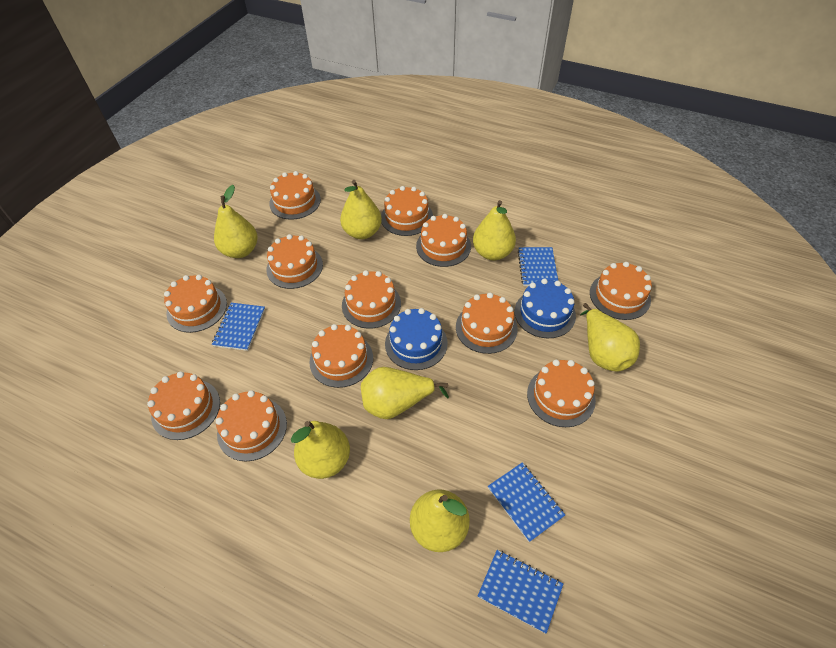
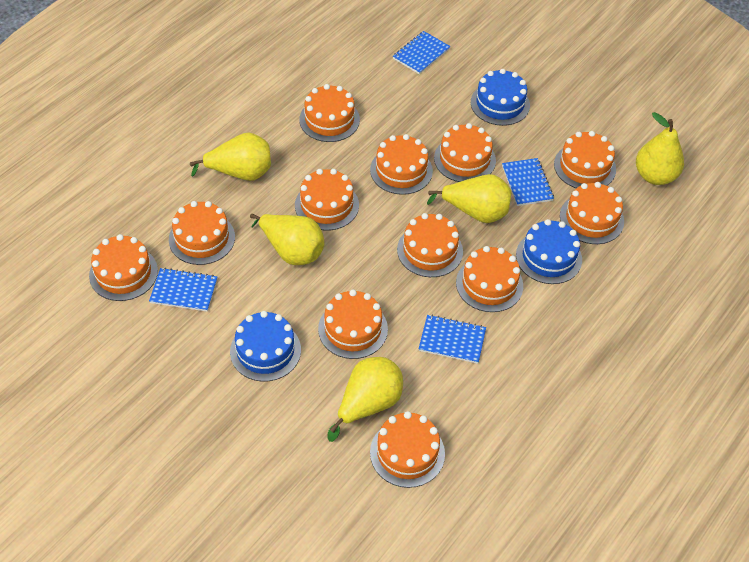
blue cake: 2 -> 3
yellow pear: 7 -> 5

